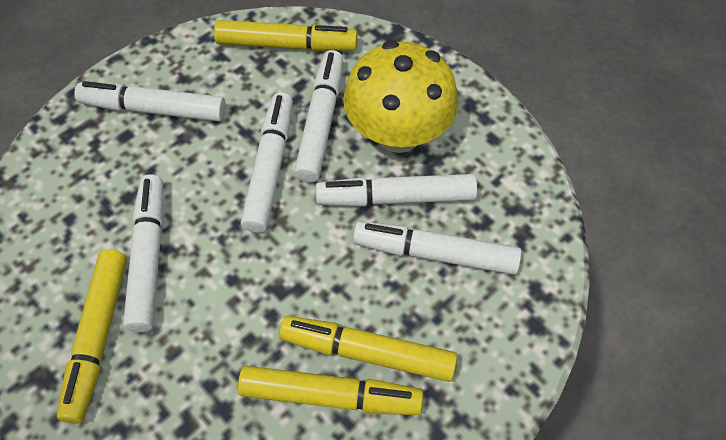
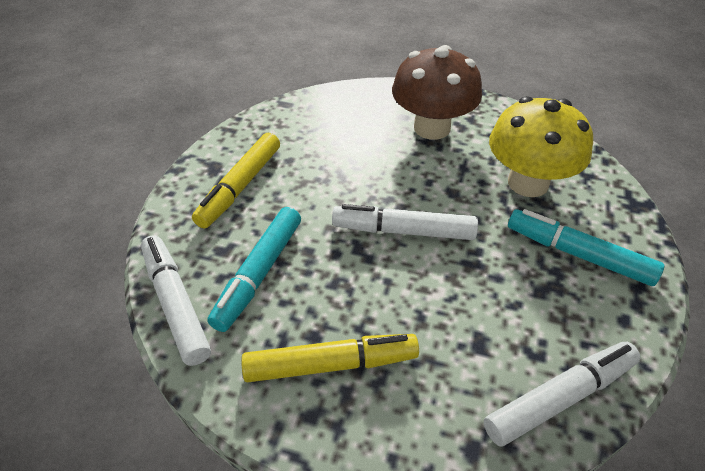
brown mushroom: 0 -> 1
turquoise marker: 0 -> 2
white marker: 6 -> 3
yellow marker: 4 -> 2

